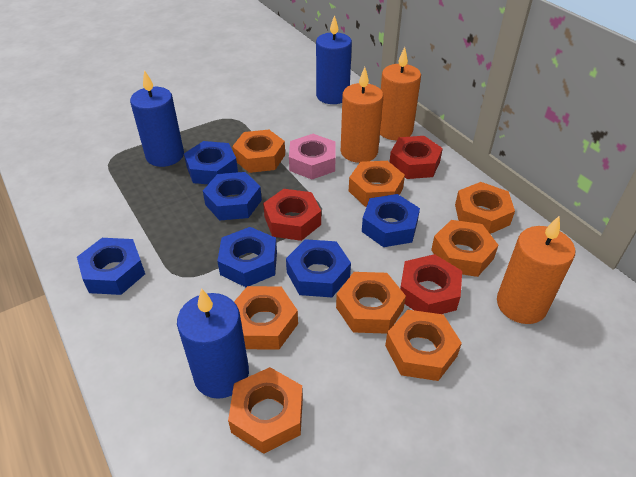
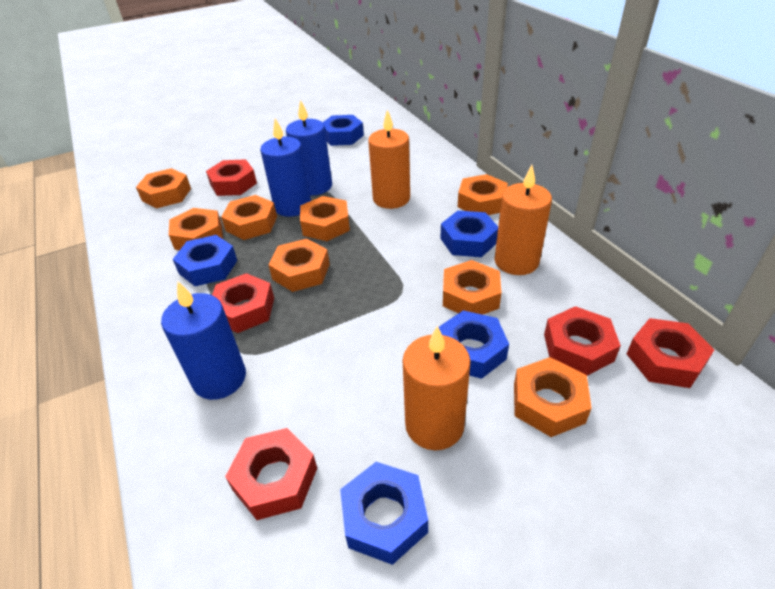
blue nut: 6 -> 5
pink nut: 1 -> 0
red nut: 3 -> 5

